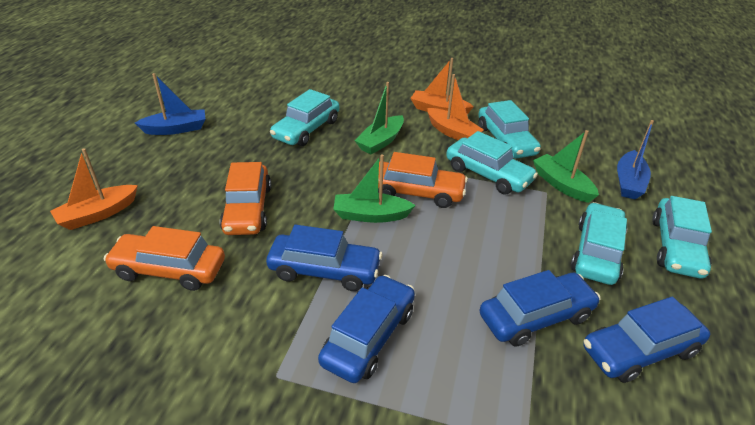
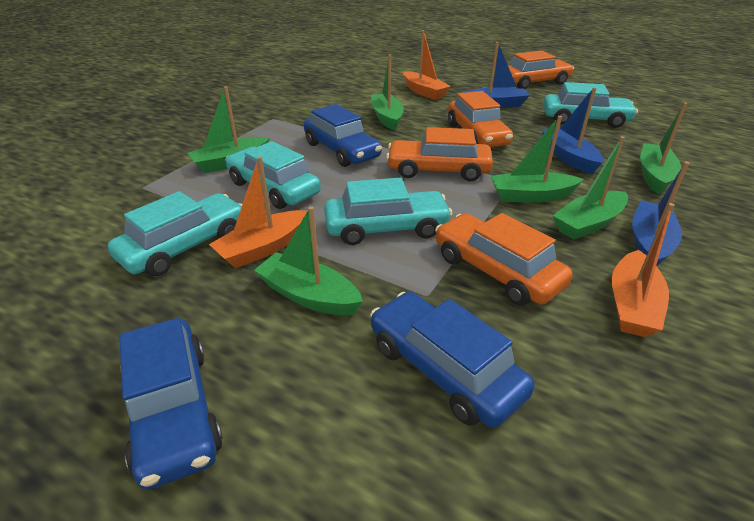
blue boat: 2 -> 3
blue car: 4 -> 3
green boat: 3 -> 6
orange car: 3 -> 4
turquoise car: 5 -> 4

